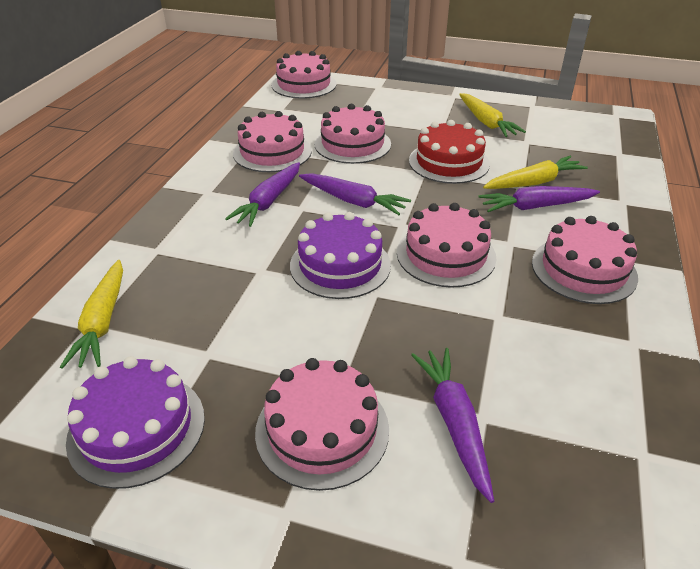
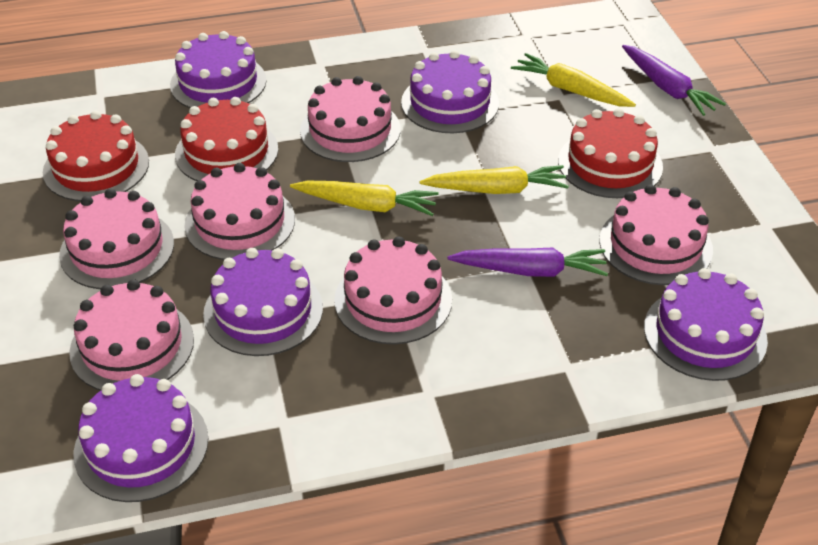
purple cake: 2 -> 5
purple carrot: 4 -> 2
red cake: 1 -> 3

